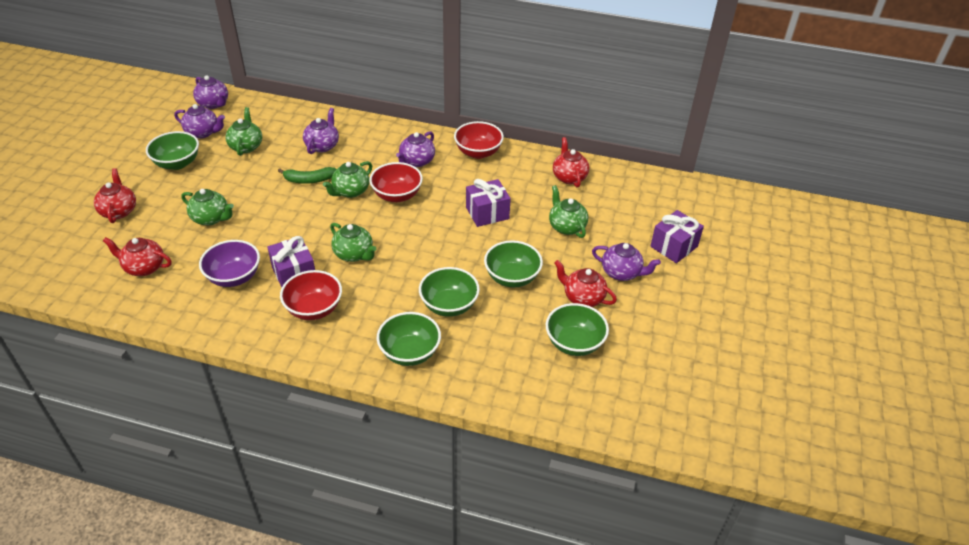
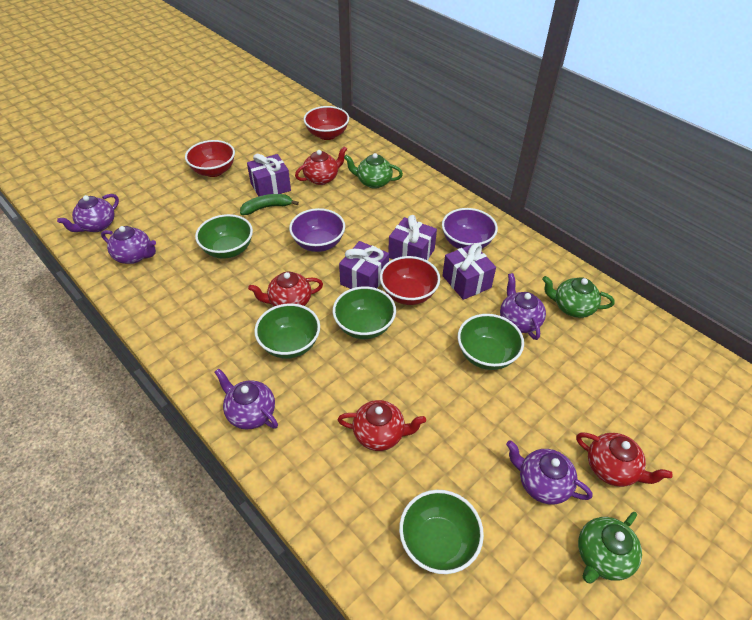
green teapot: 5 -> 3
purple bowl: 1 -> 2
purple gift: 3 -> 4

